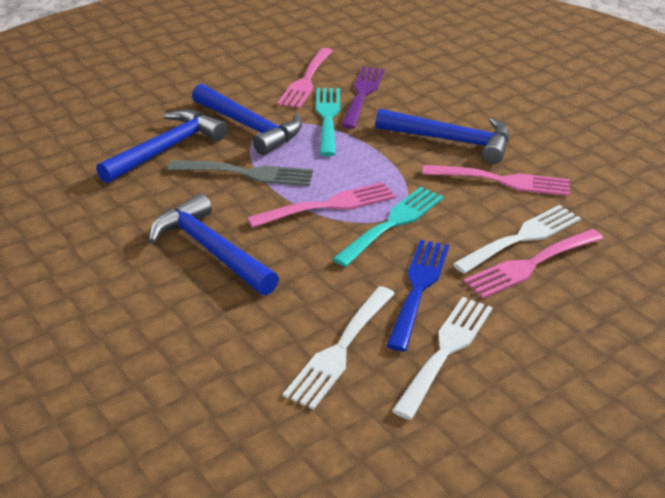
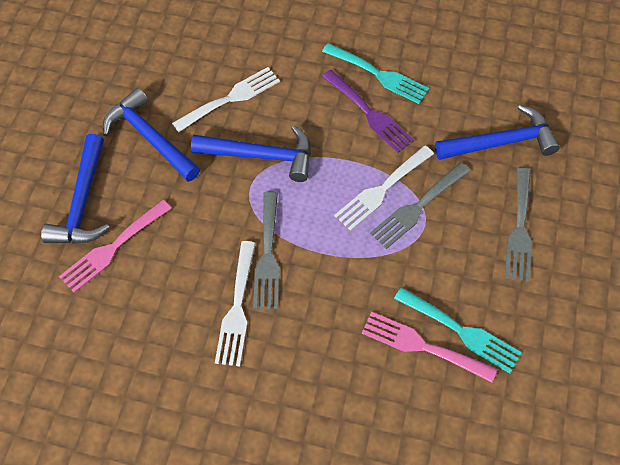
blue fork: 1 -> 0
grey fork: 1 -> 3
pink fork: 4 -> 2

